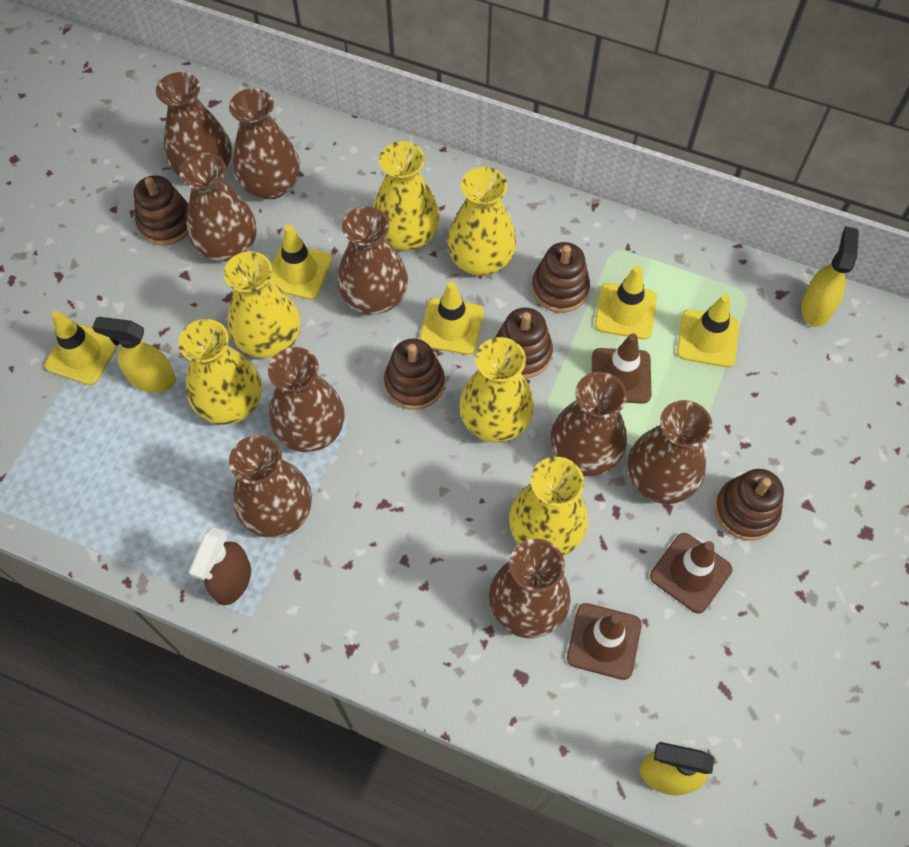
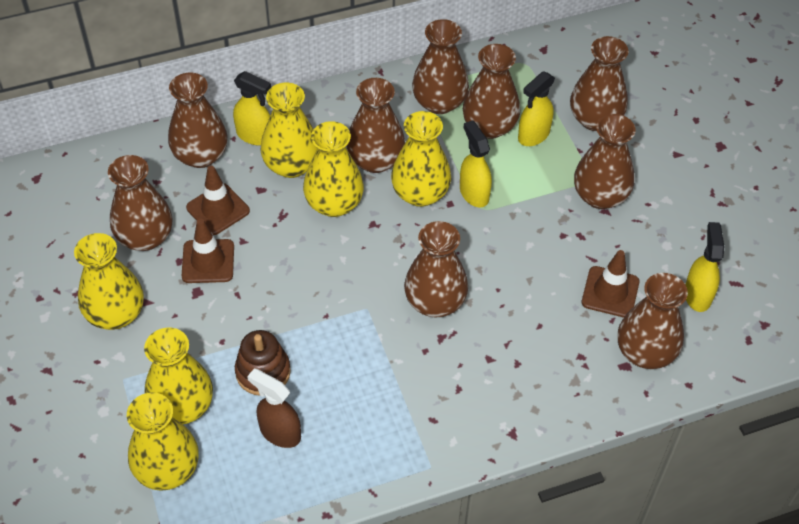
brown stacking toy: 5 -> 1
yellow spray bottle: 3 -> 4
yellow traffic cone: 5 -> 0

